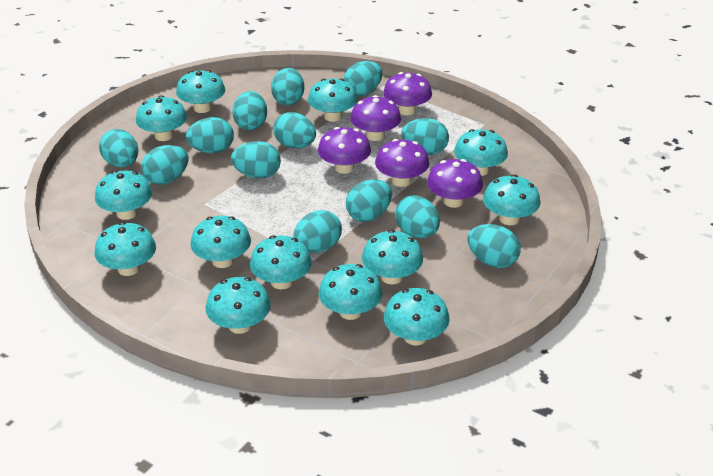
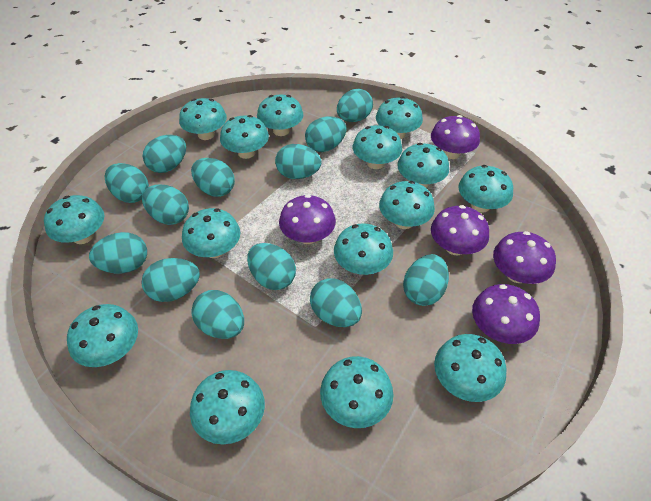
turquoise mushroom: 13 -> 15

